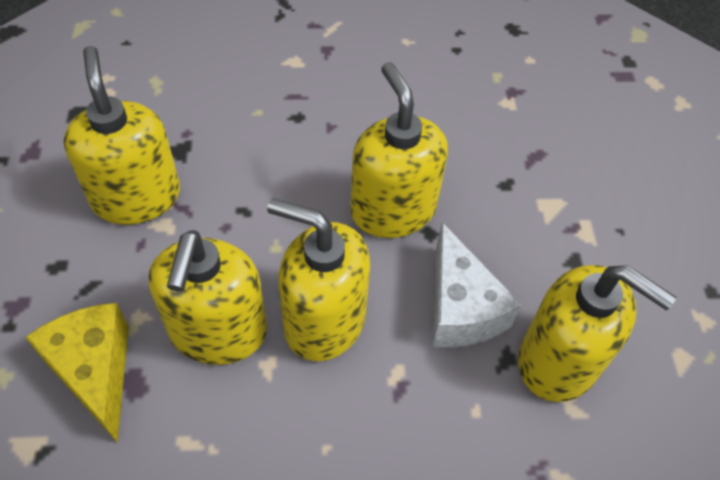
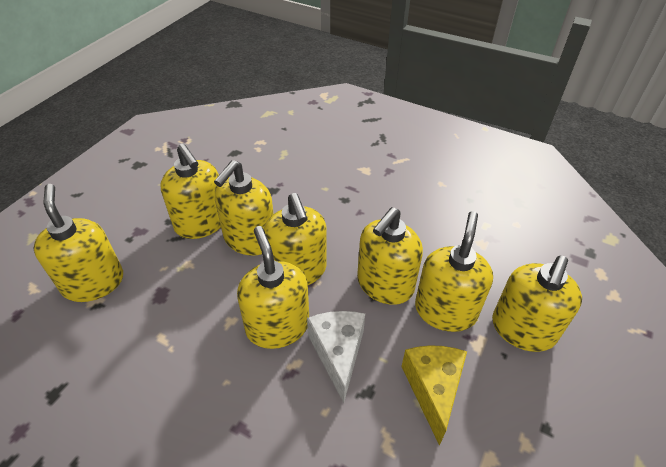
yellow soap dispenser: 5 -> 8

